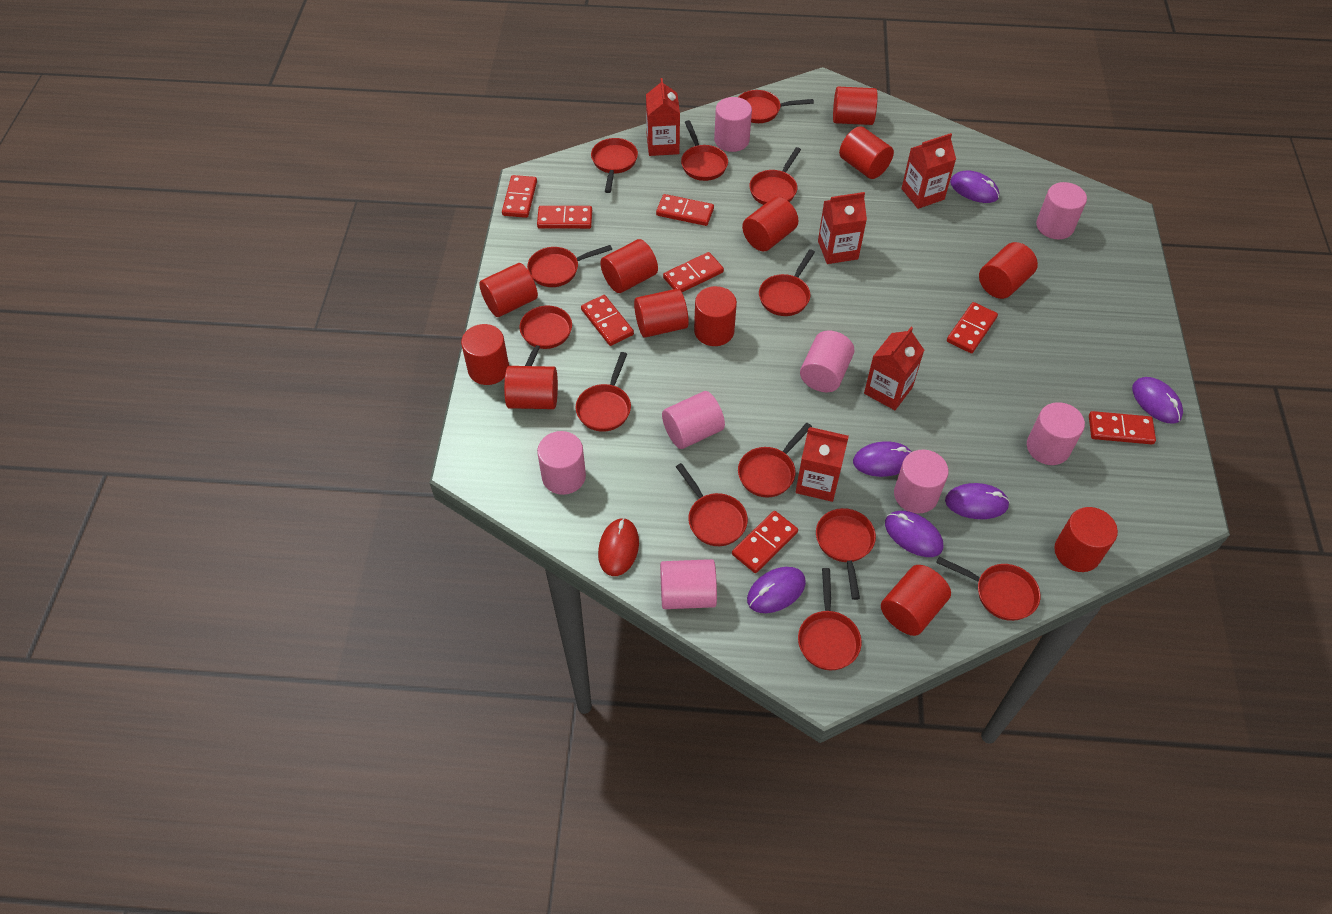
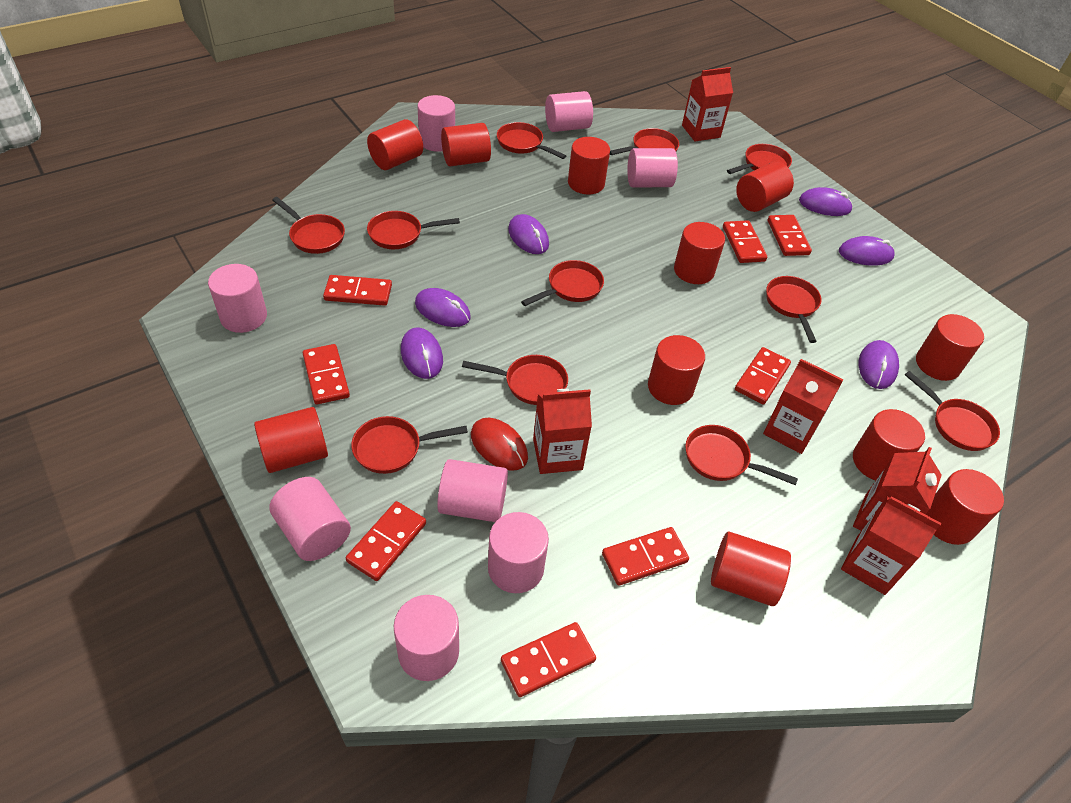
red cylinder: 12 -> 11
red pan: 13 -> 11

